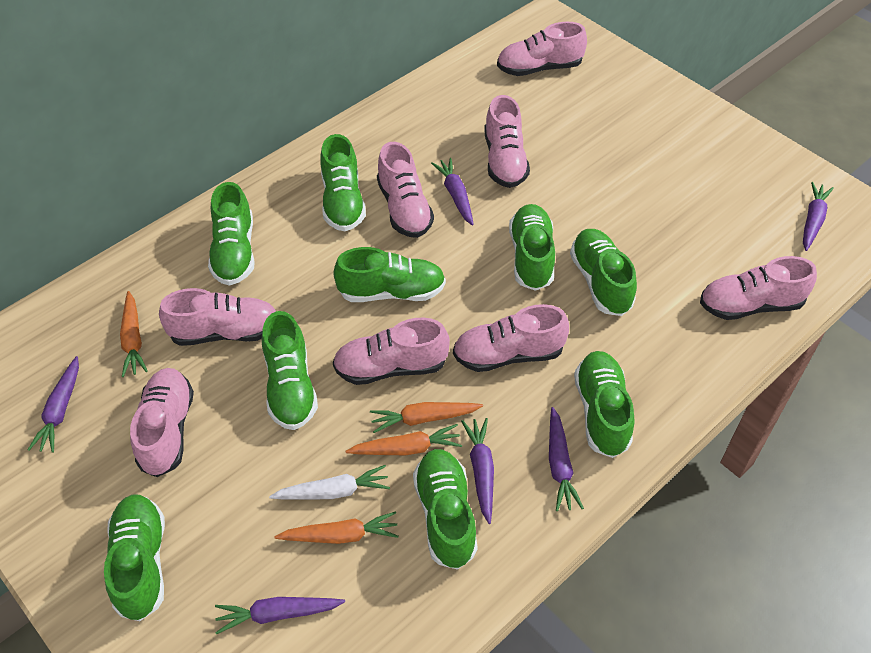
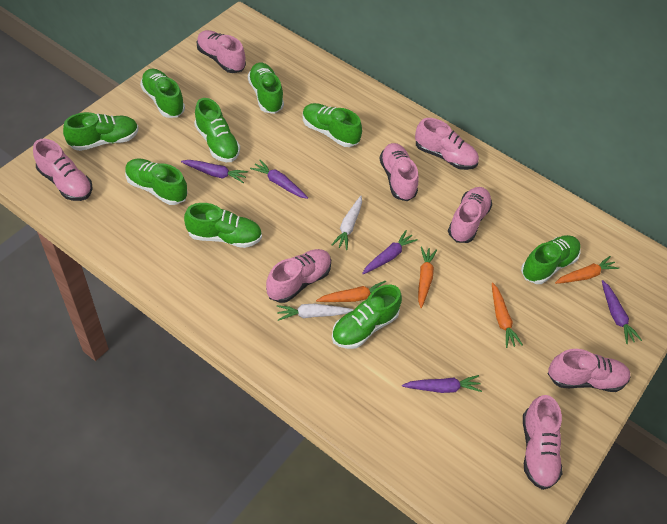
purple carrot: 6 -> 5
white carrot: 1 -> 2

